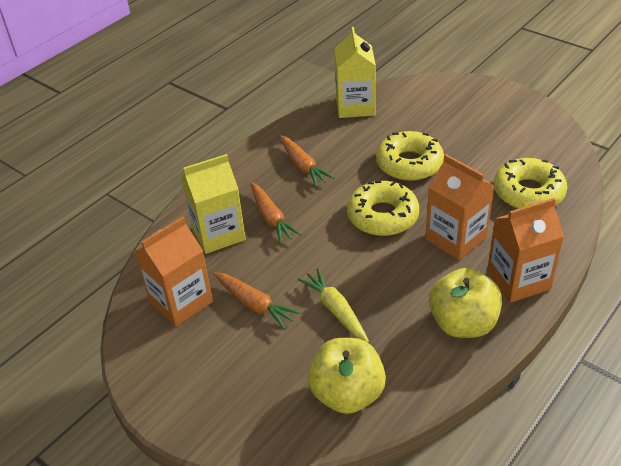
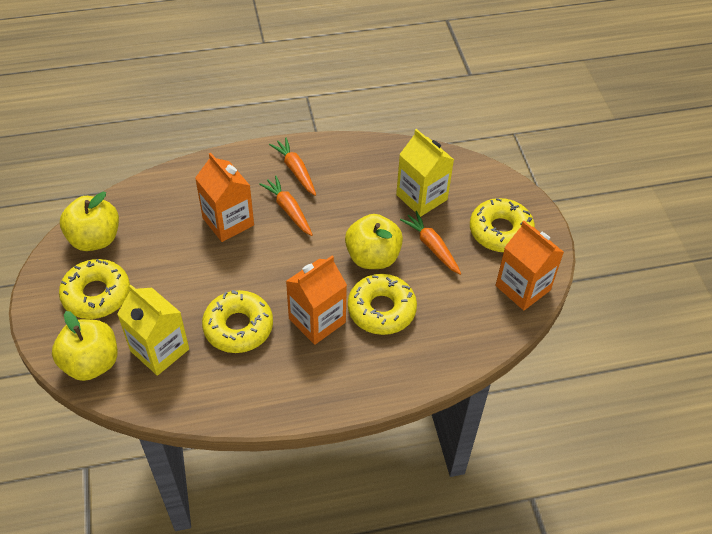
yellow apple: 2 -> 3
yellow carrot: 1 -> 0
yellow donut: 3 -> 4

